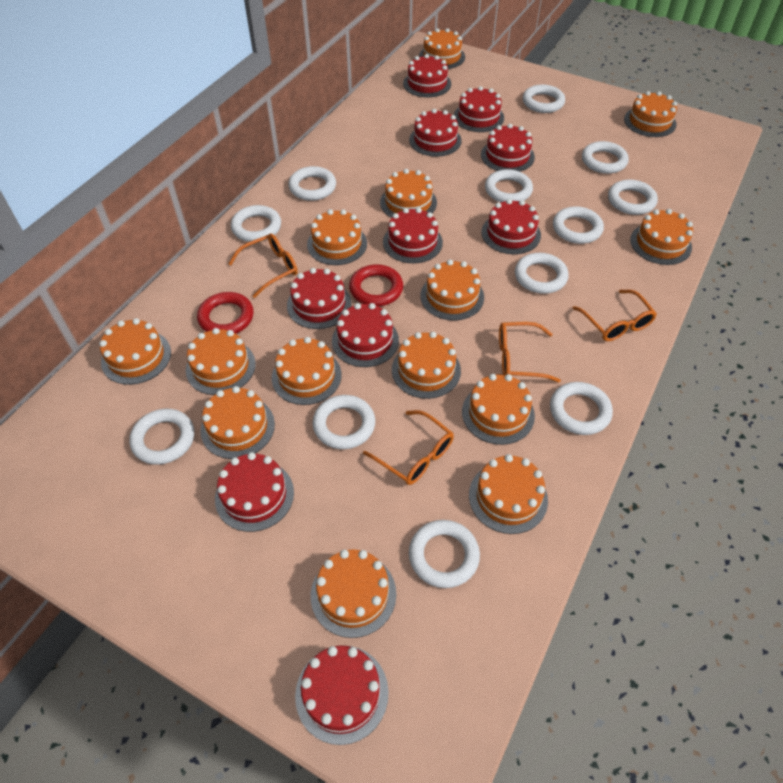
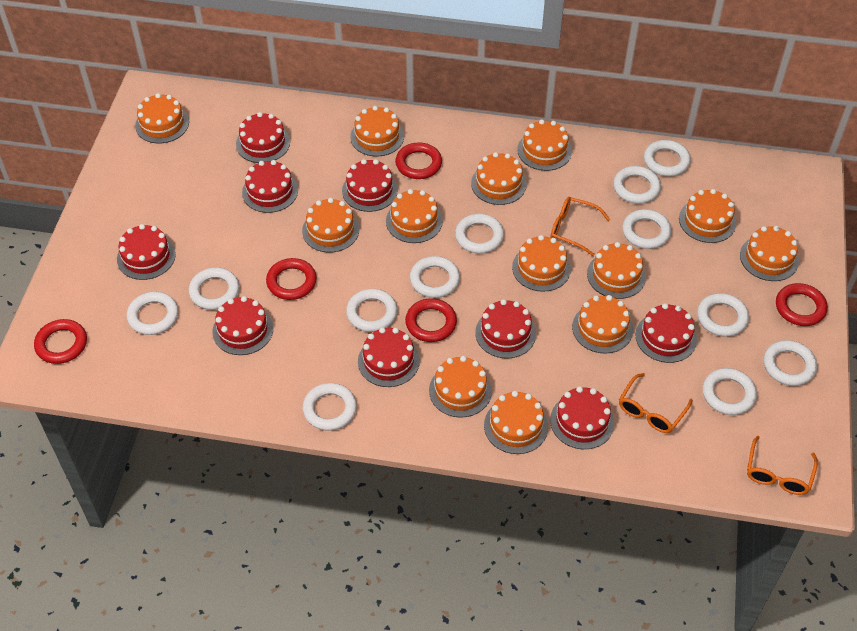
orange cake: 14 -> 13
orange glasses: 4 -> 3
red cake: 10 -> 9
red ring: 2 -> 5

